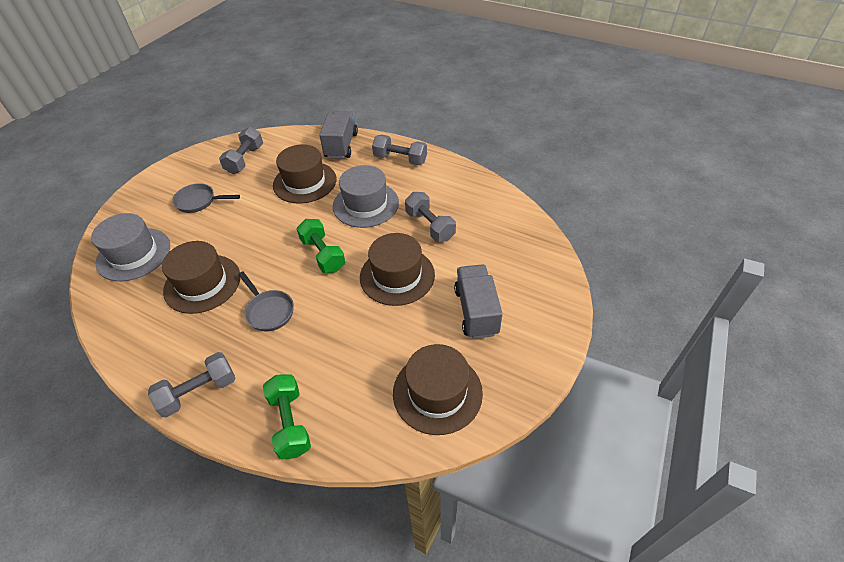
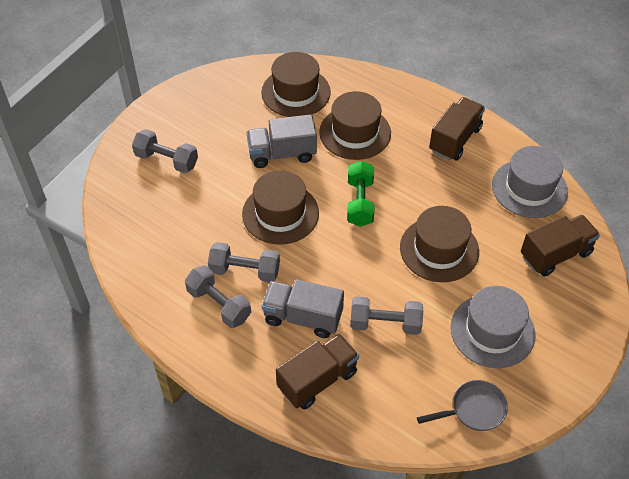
brown truck: 0 -> 3
green dumbbell: 2 -> 1
grey pan: 2 -> 1

